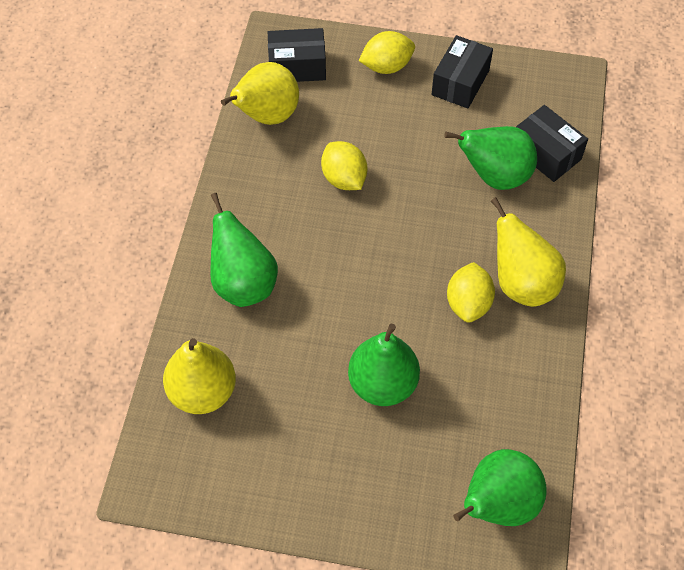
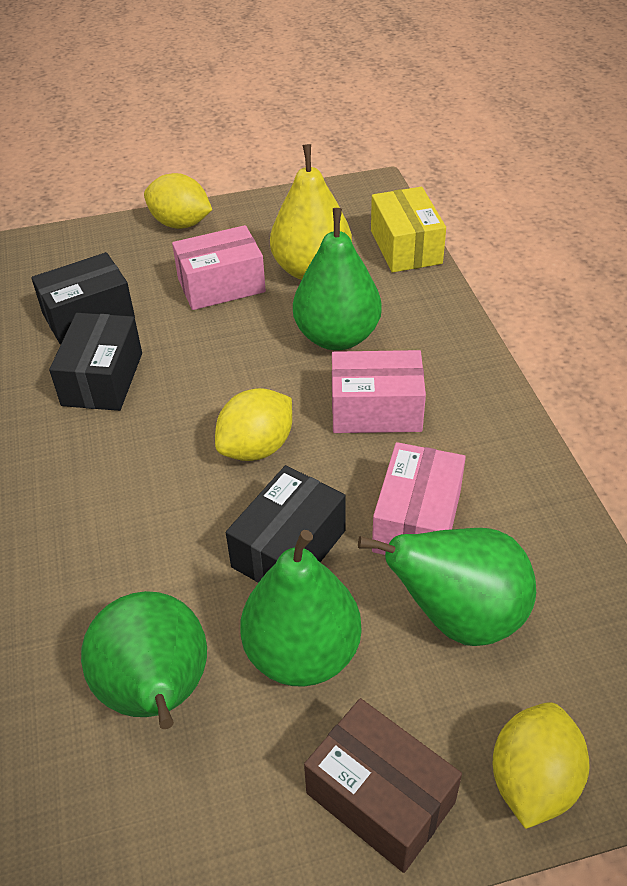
brown box: 0 -> 1
pink box: 0 -> 3
yellow box: 0 -> 1
yellow pear: 3 -> 1

